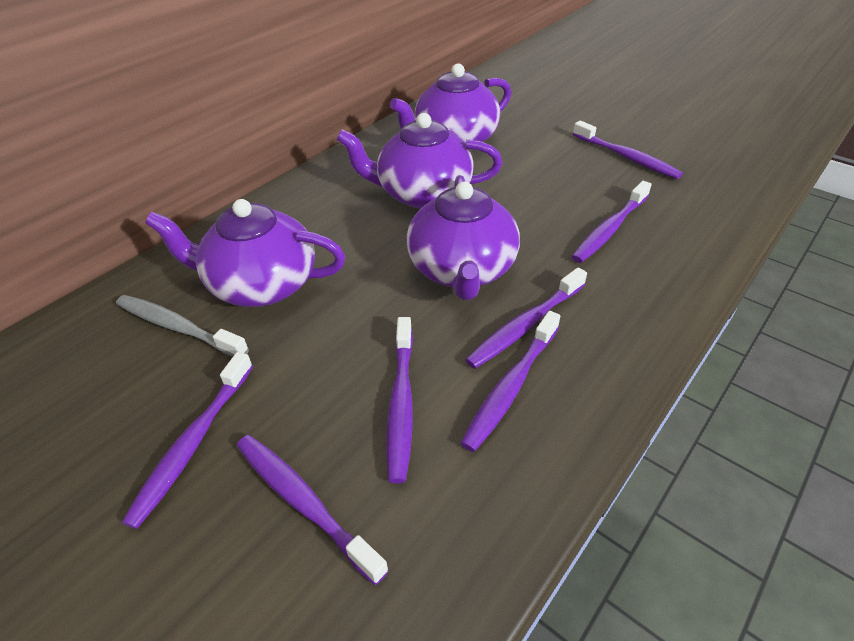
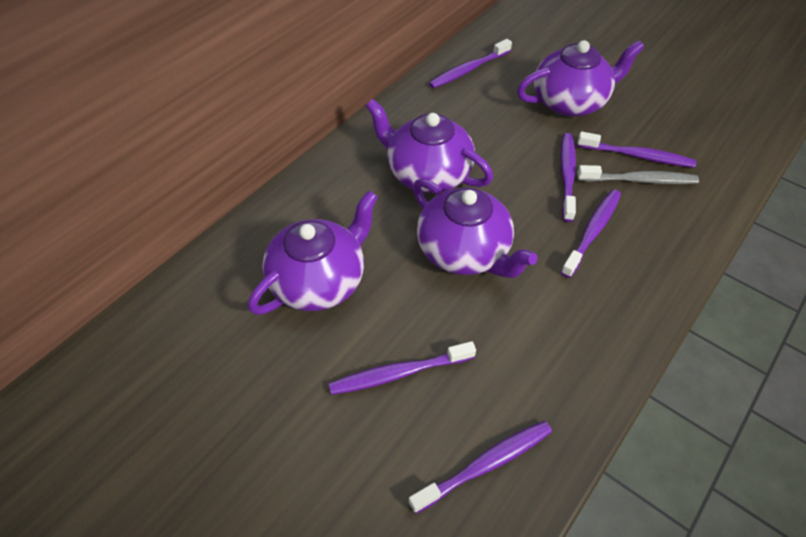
purple toothbrush: 7 -> 6

